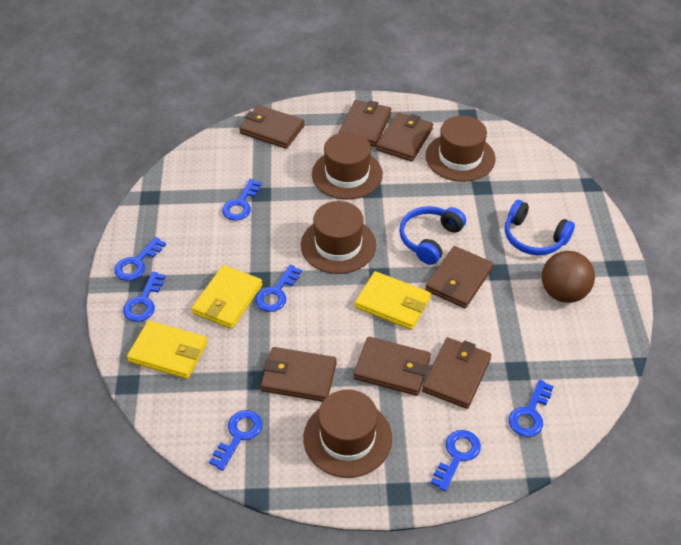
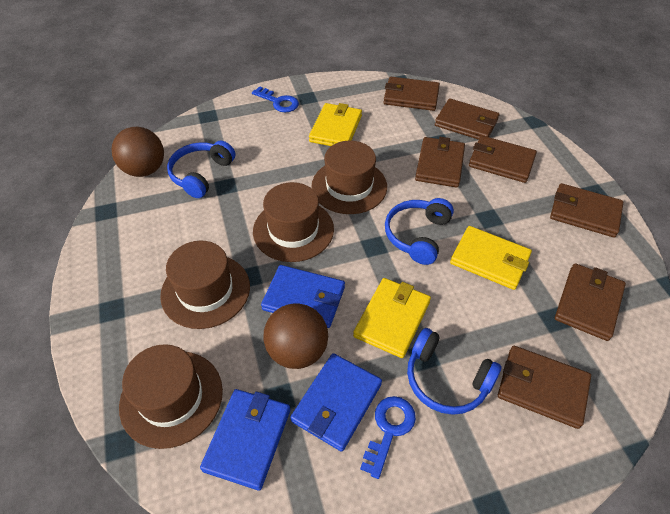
blue headphones: 2 -> 3
blue key: 7 -> 2
blue wallet: 0 -> 3
brown ball: 1 -> 2

